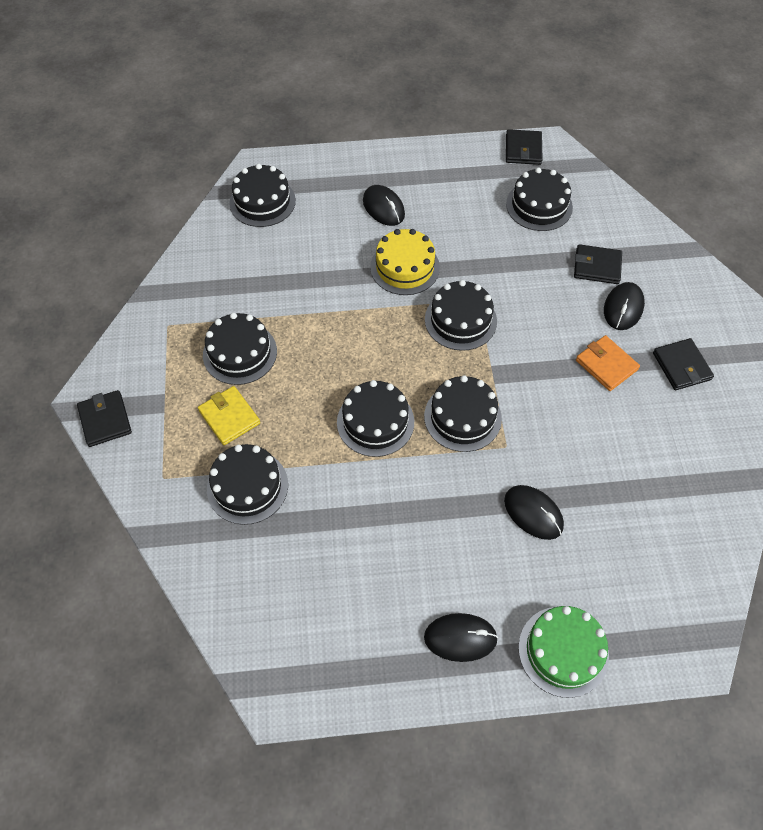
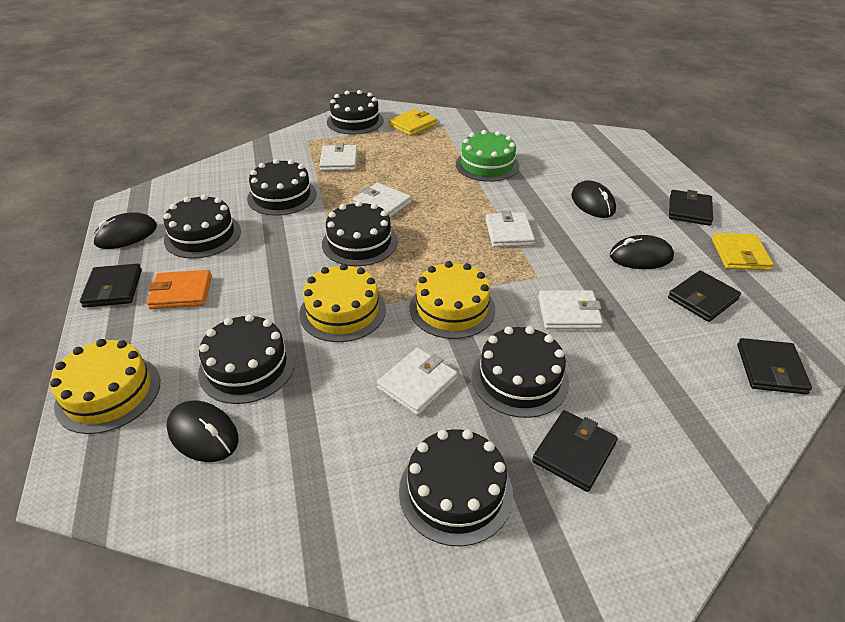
black wallet: 4 -> 5
white wallet: 0 -> 5
yellow cake: 1 -> 3
yellow wallet: 1 -> 2

